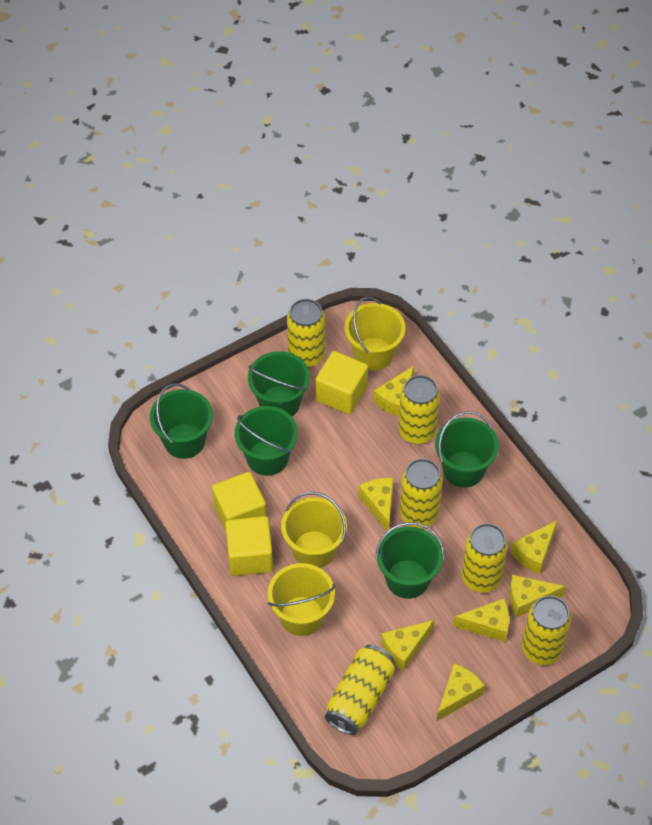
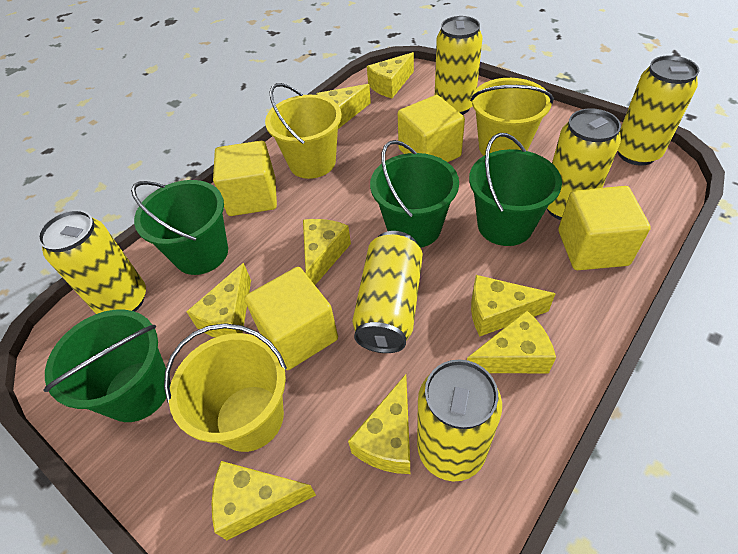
green bucket: 5 -> 4
yellow cheese: 7 -> 8
yellow cube: 3 -> 4

